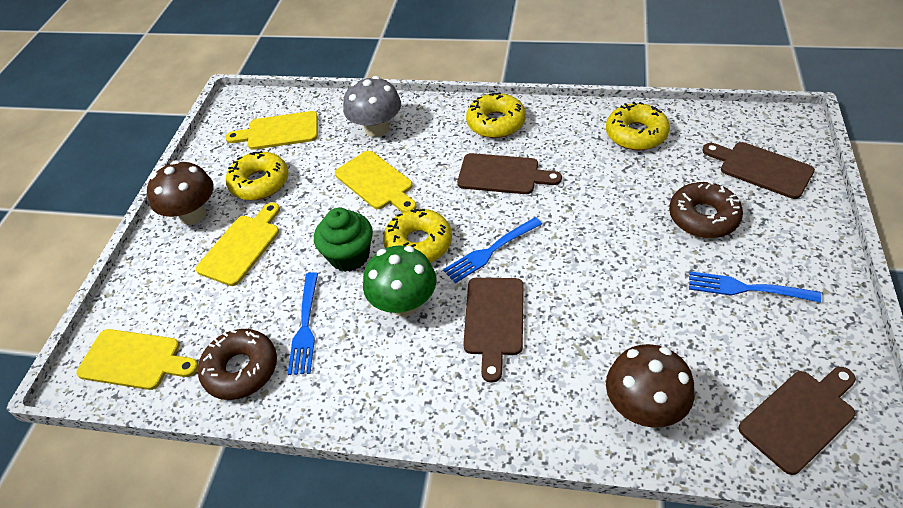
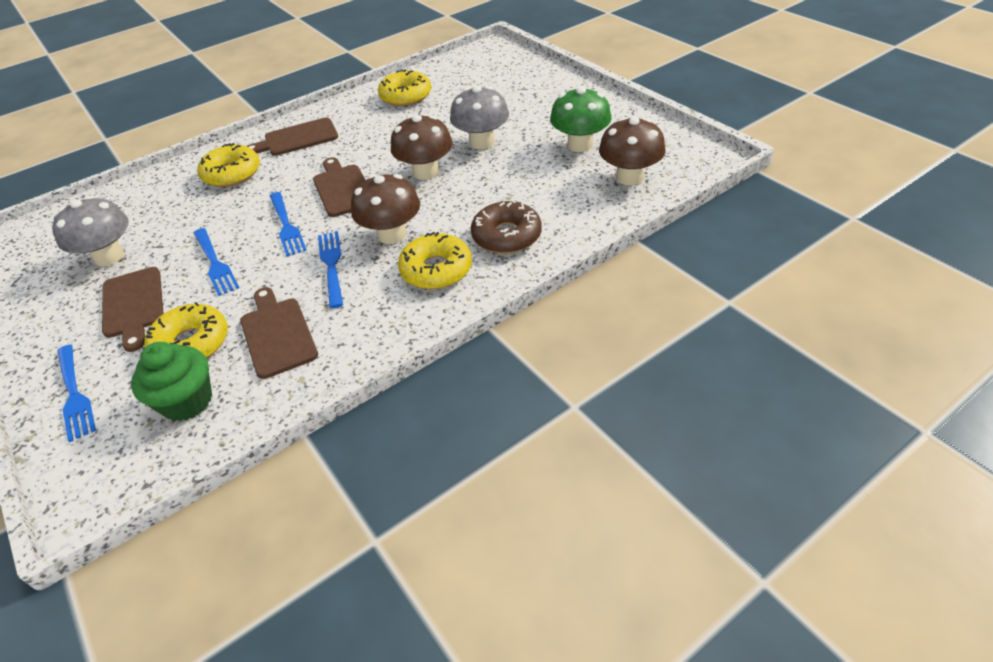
blue fork: 3 -> 4
brown donut: 2 -> 1
brown mushroom: 2 -> 3
grey mushroom: 1 -> 2
yellow cutting board: 4 -> 0

